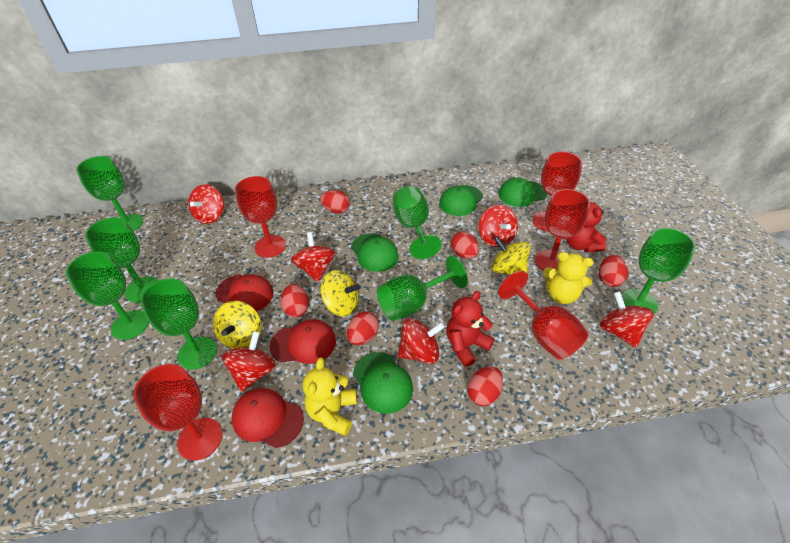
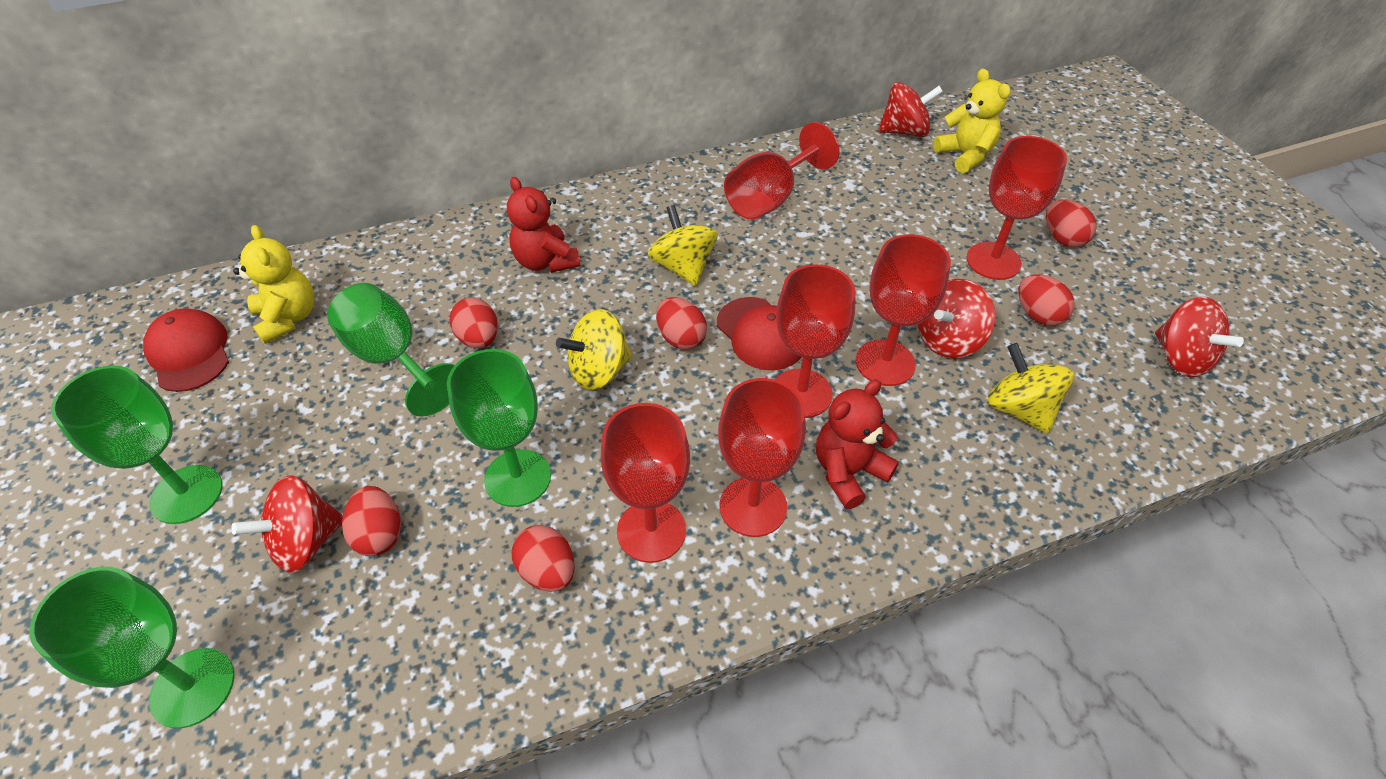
green cap: 4 -> 0
green goblet: 7 -> 4
red cap: 3 -> 2
red goblet: 5 -> 6
red spinning top: 6 -> 4

